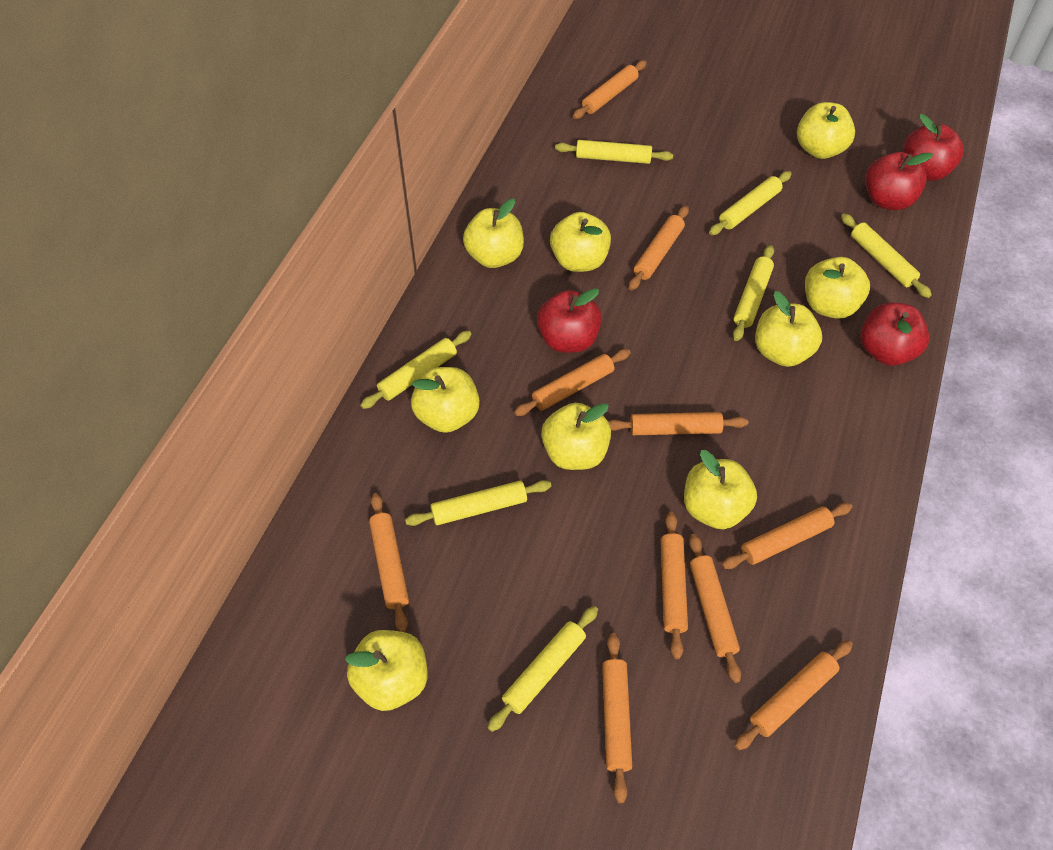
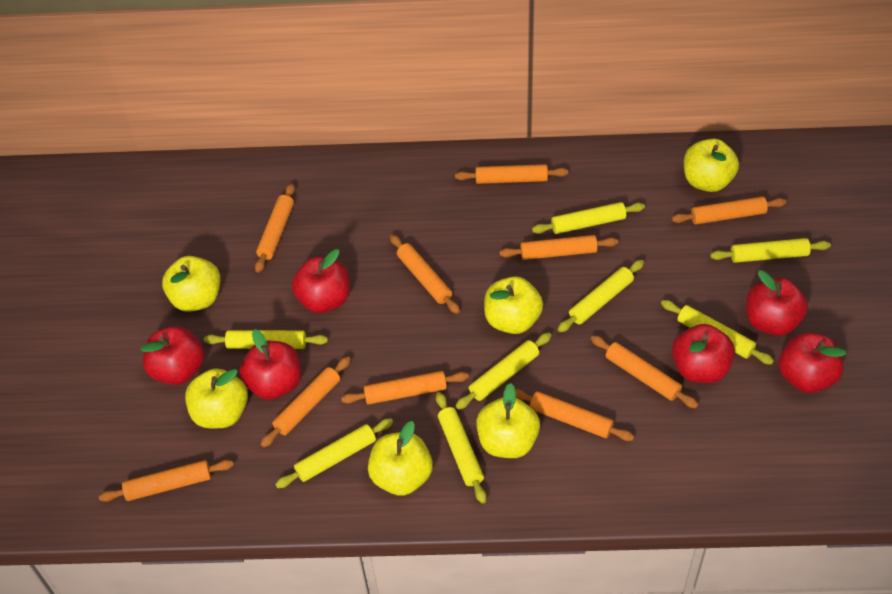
red apple: 4 -> 6
yellow apple: 9 -> 6
yellow rolling pin: 7 -> 8

